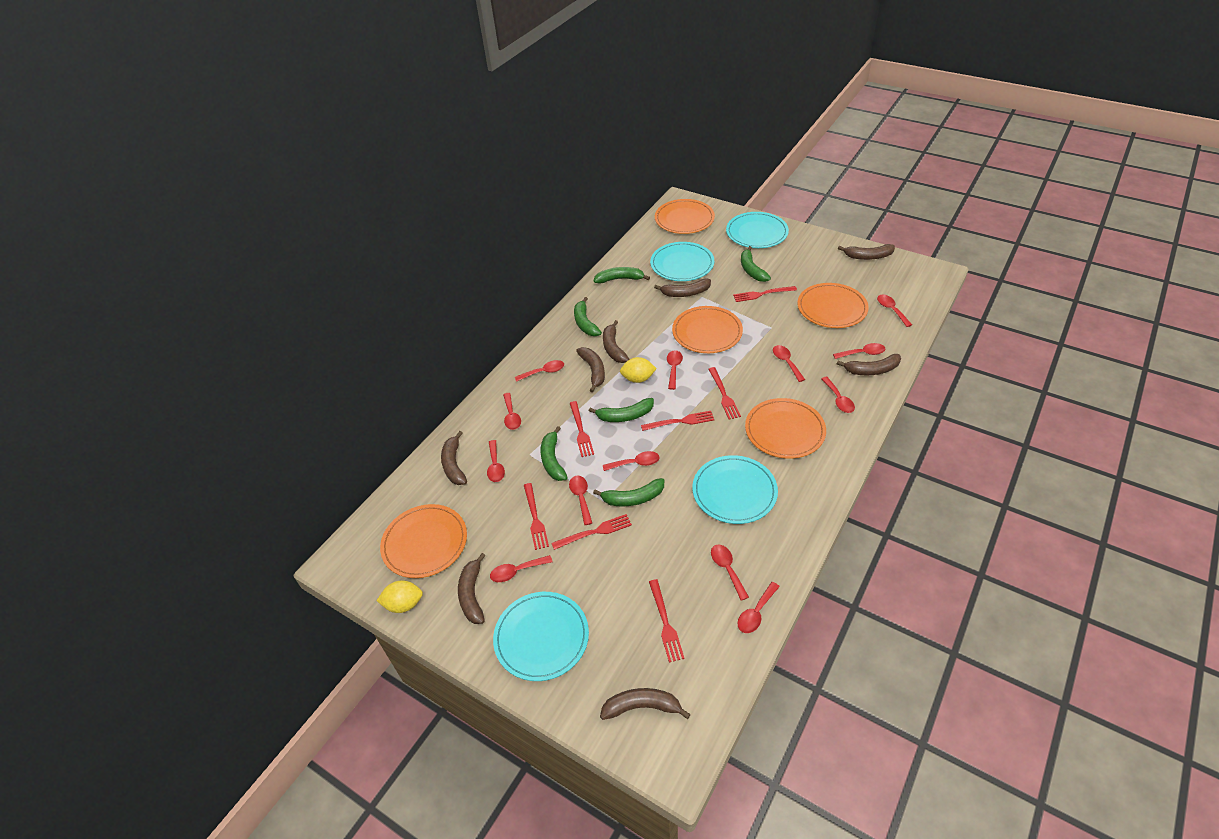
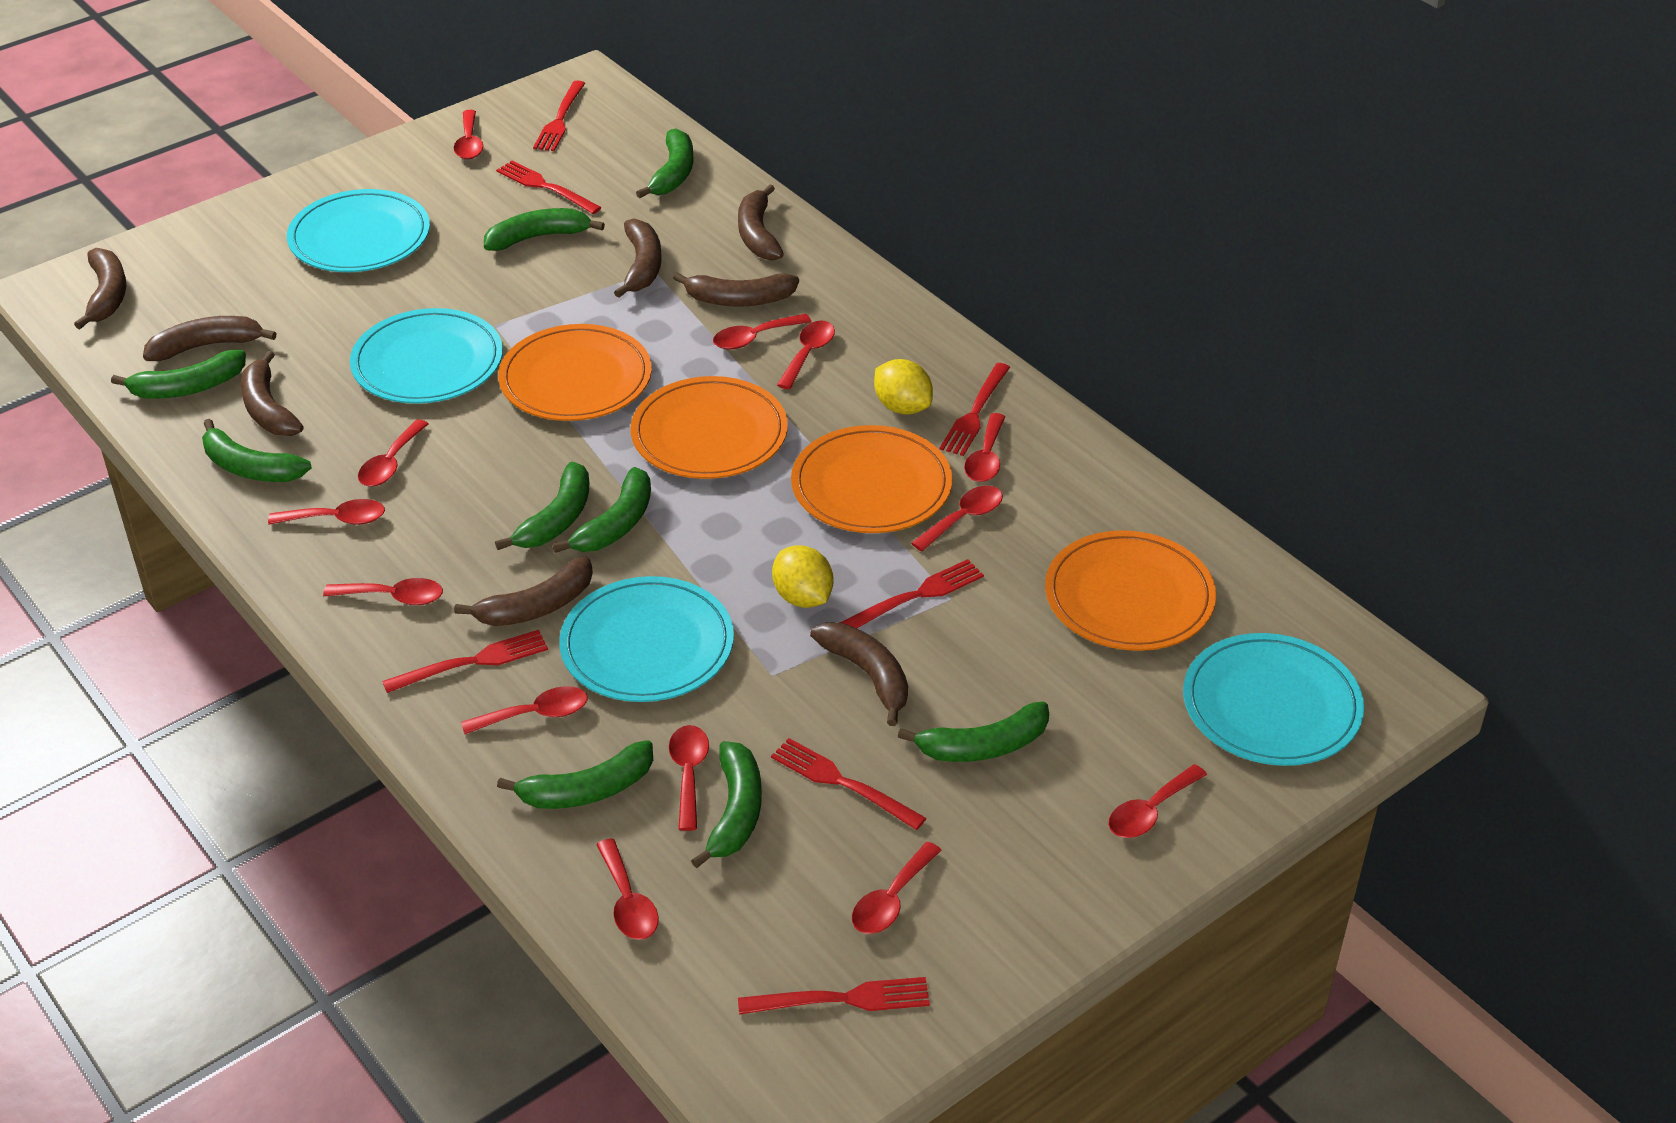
green banana: 6 -> 9
orange plate: 5 -> 4

